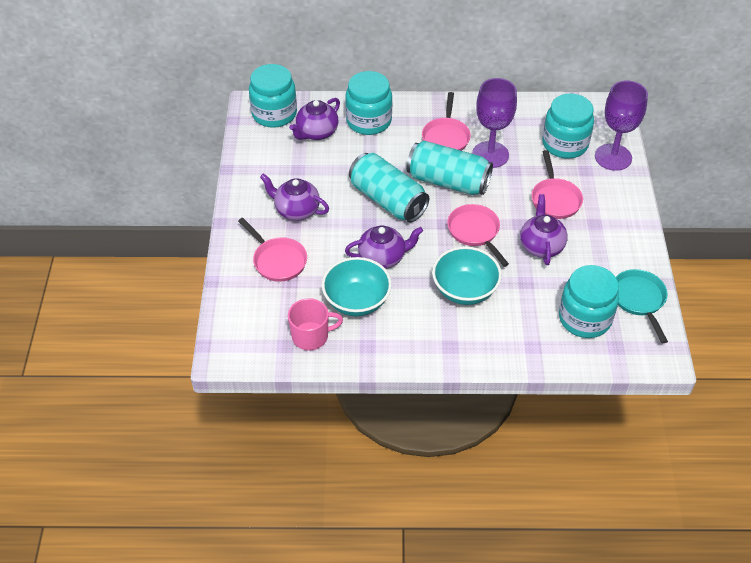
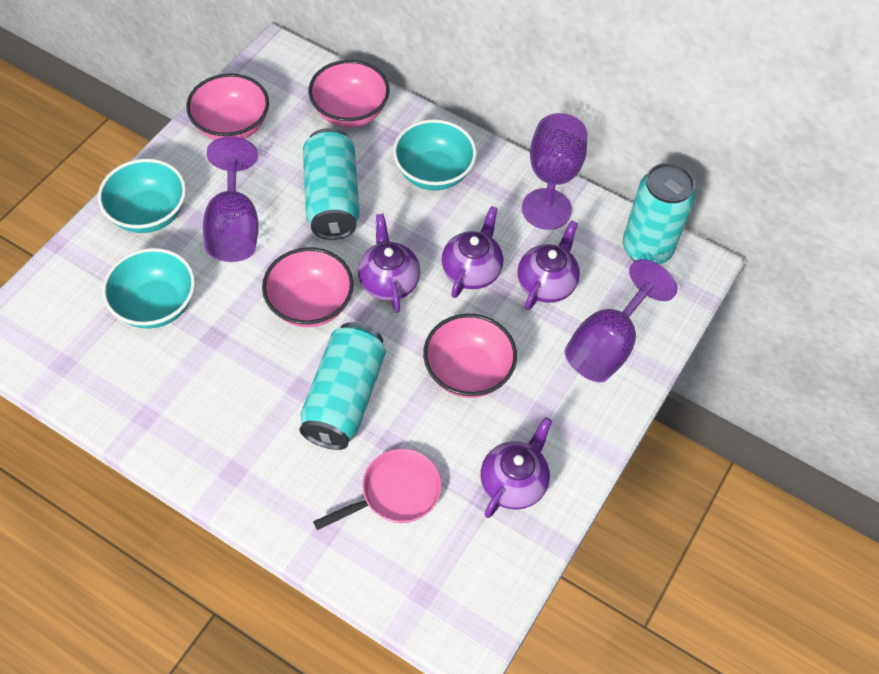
pink bowl: 0 -> 4
pink mug: 1 -> 0
pink pan: 4 -> 1
purple goblet: 2 -> 3
turquoise bowl: 2 -> 3
turquoise can: 2 -> 3
turquoise jar: 4 -> 0
turquoise pan: 1 -> 0

